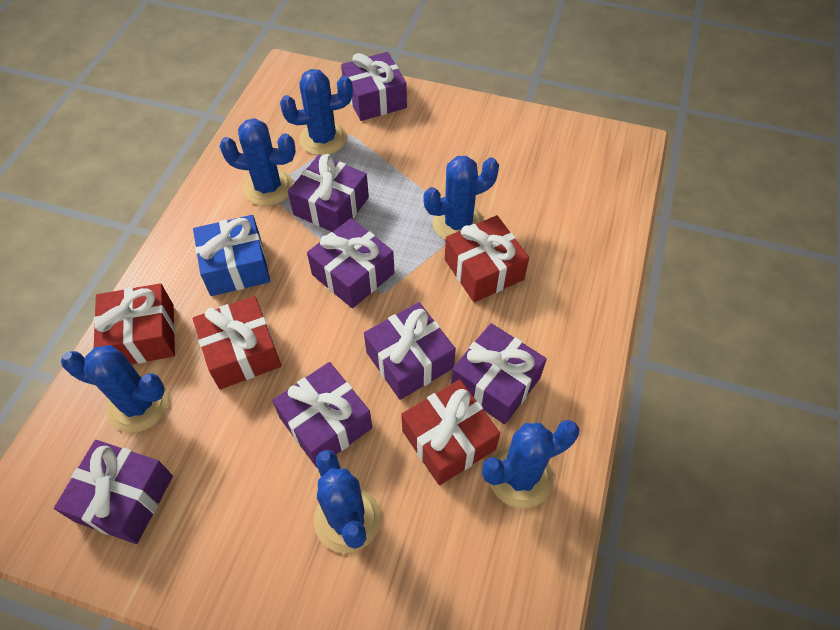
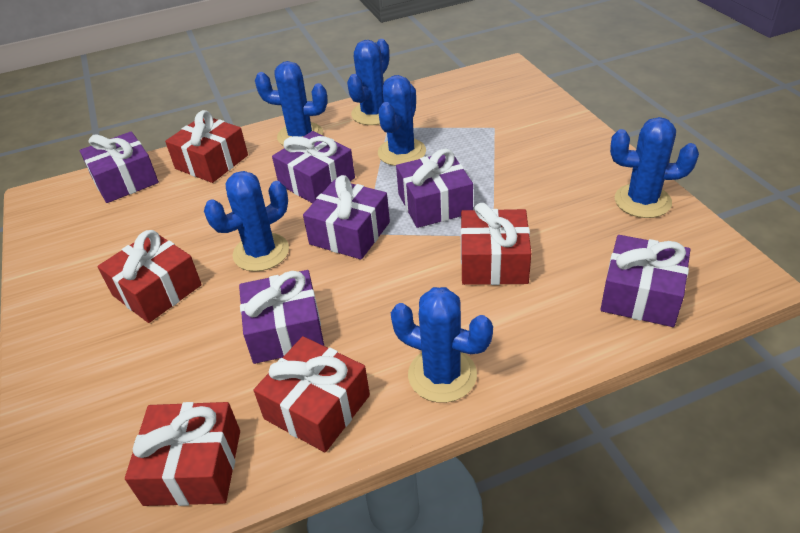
blue gift: 1 -> 0
purple gift: 7 -> 6
red gift: 4 -> 5

